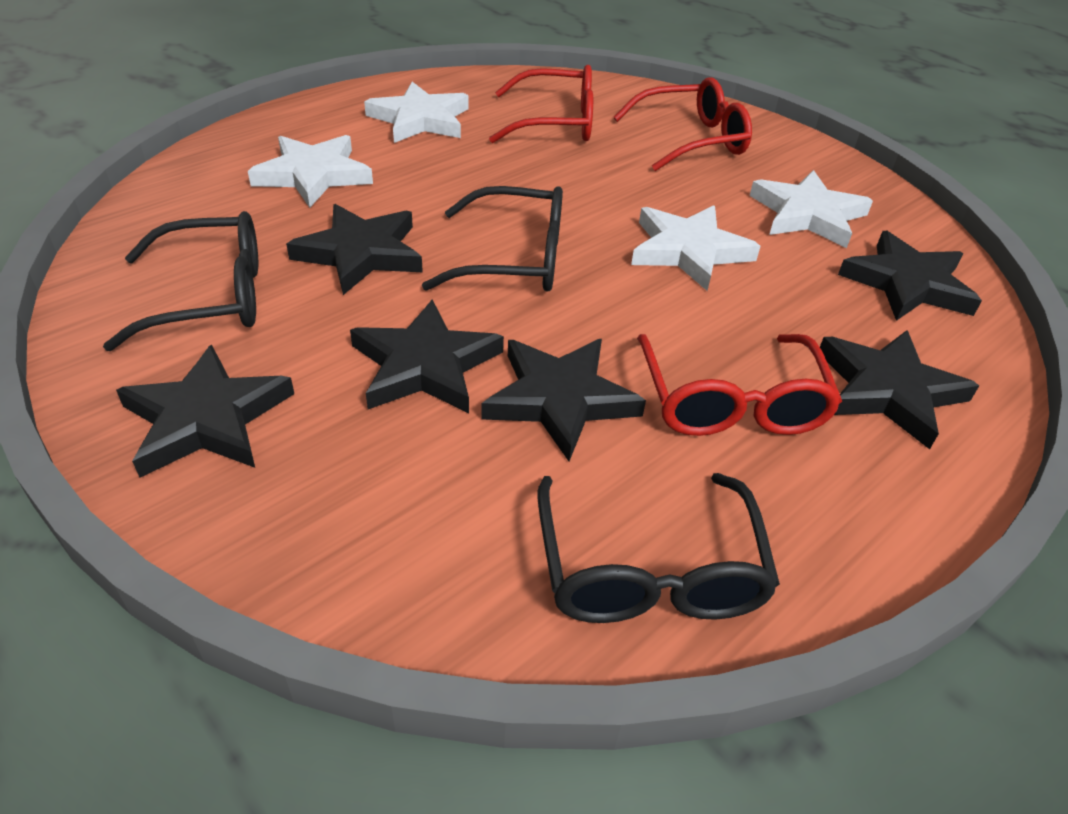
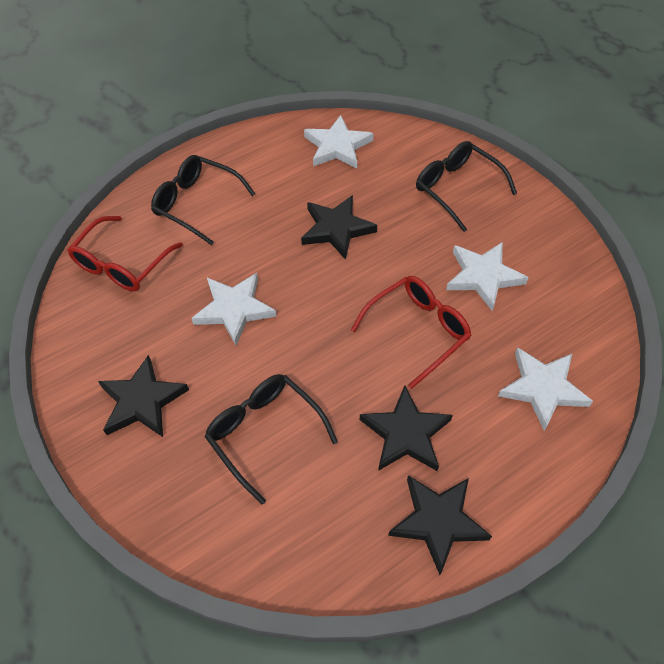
black star: 6 -> 4
red glasses: 3 -> 2

